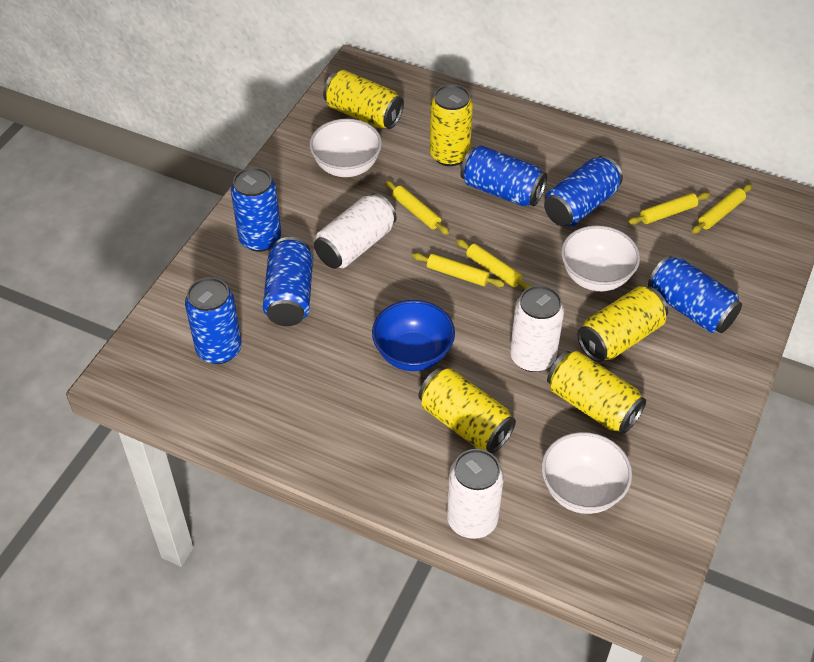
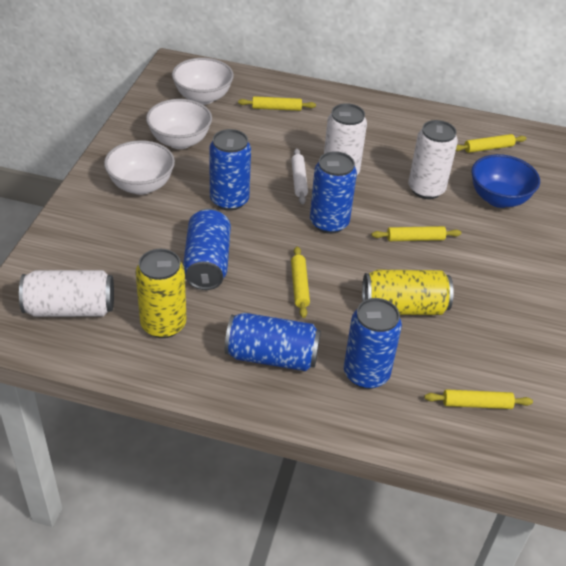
blue can: 6 -> 5
white rolling pin: 0 -> 1
yellow can: 5 -> 2

